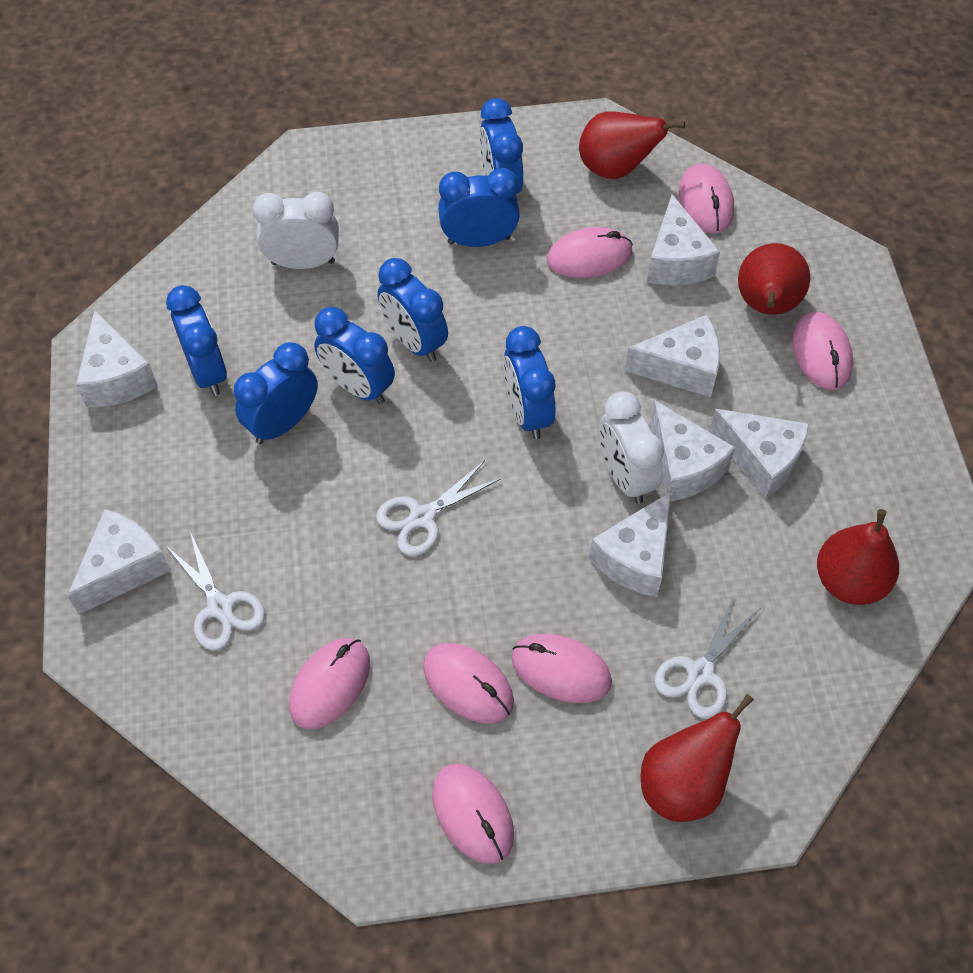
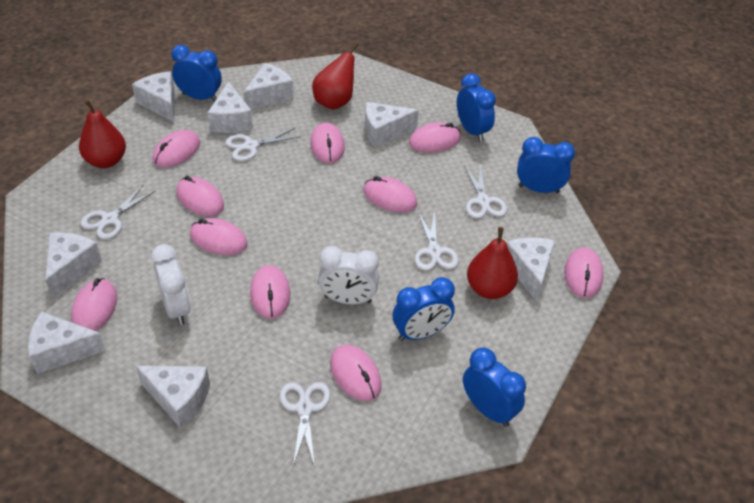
blue clock: 7 -> 5
pink mouse: 7 -> 10
red pear: 4 -> 3
white cheese: 7 -> 8
white scissors: 3 -> 5

